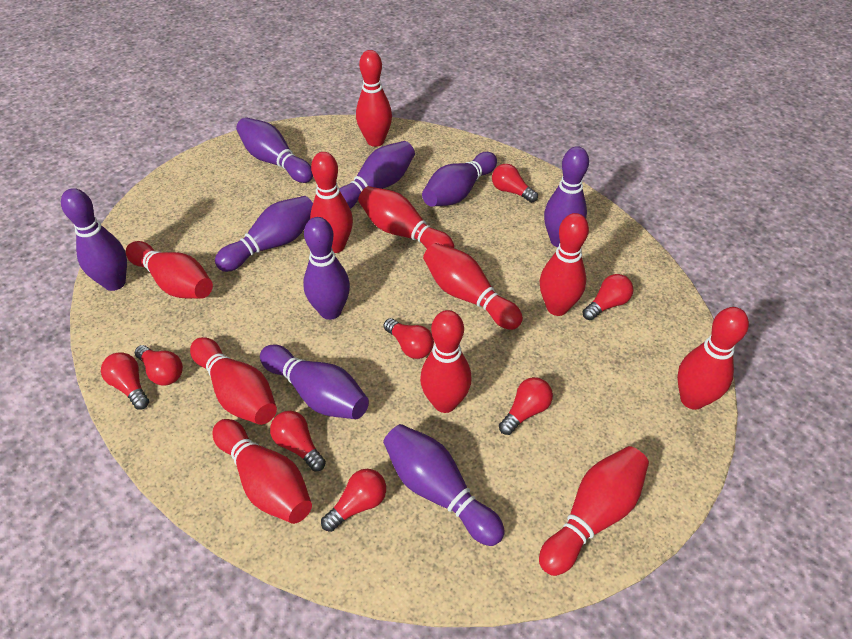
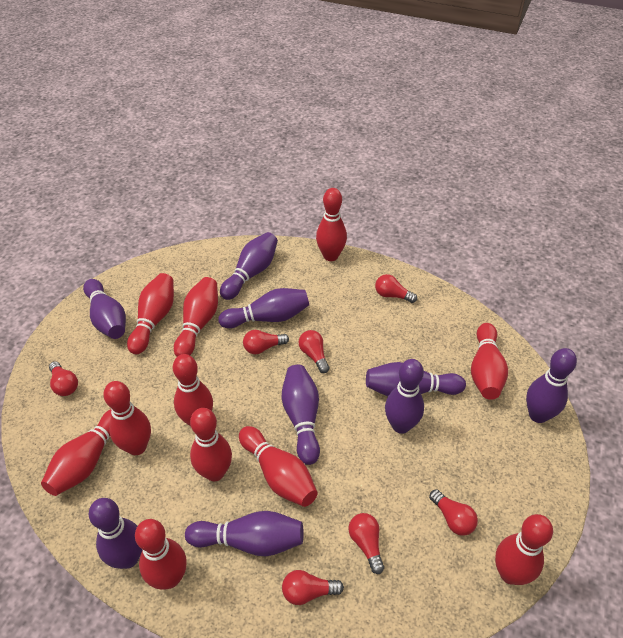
red light bulb: 8 -> 7

